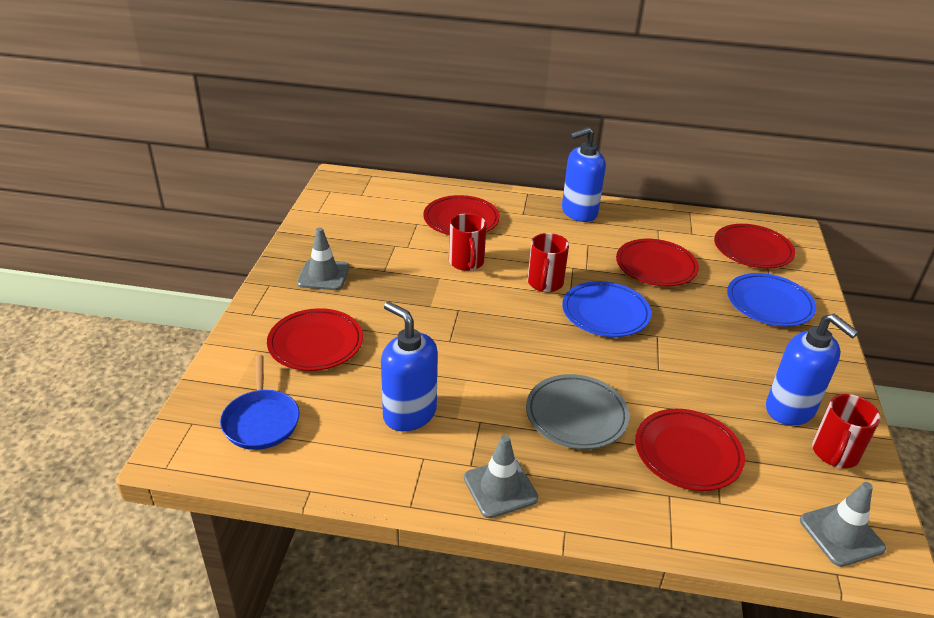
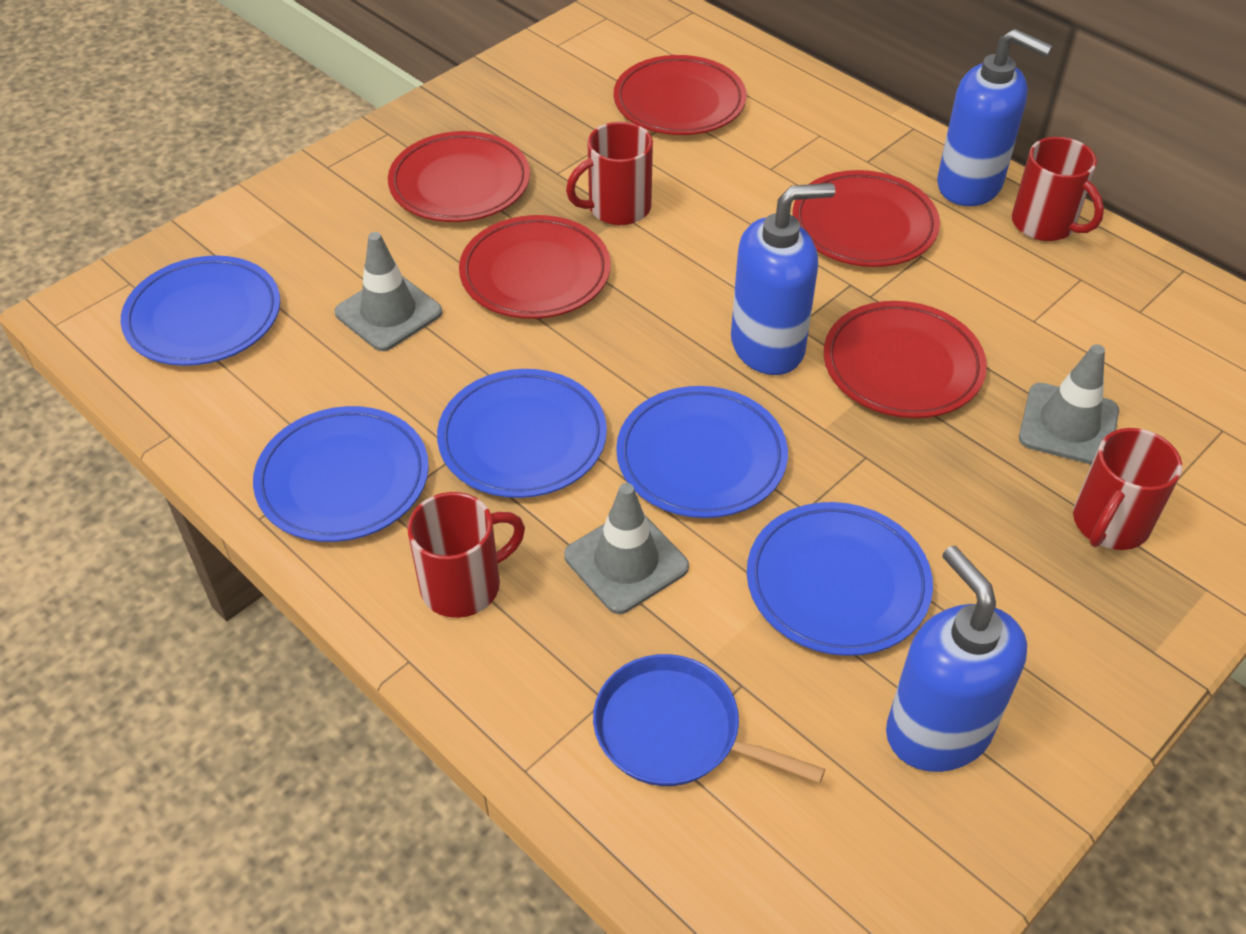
blue plate: 2 -> 5
grey plate: 1 -> 0
red mug: 3 -> 4

